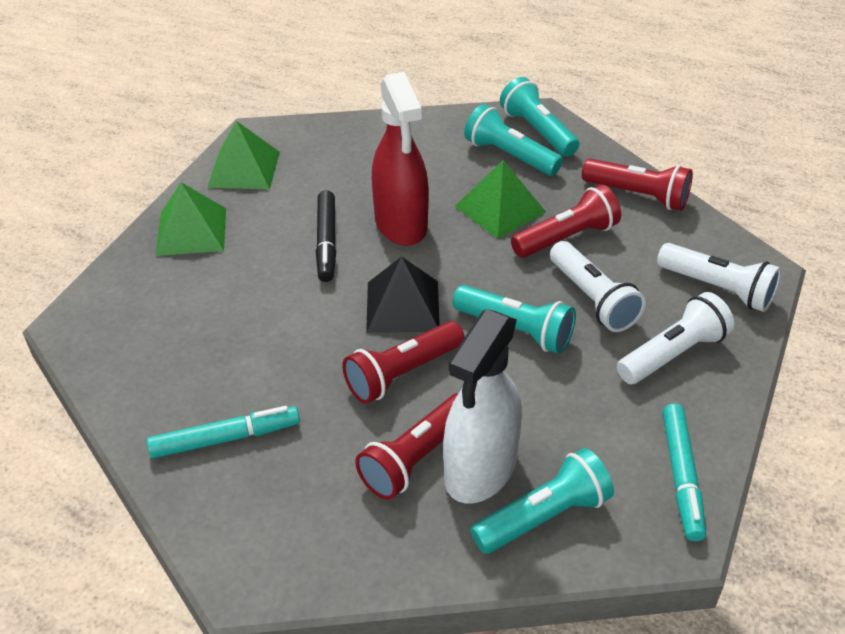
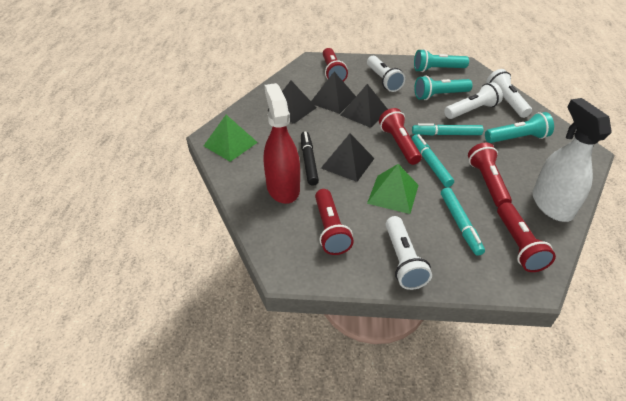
black pyramid: 1 -> 4
green pyramid: 3 -> 2
red flashlight: 4 -> 5
turquoise flashlight: 4 -> 3
turquoise marker: 2 -> 3
white flashlight: 3 -> 4

